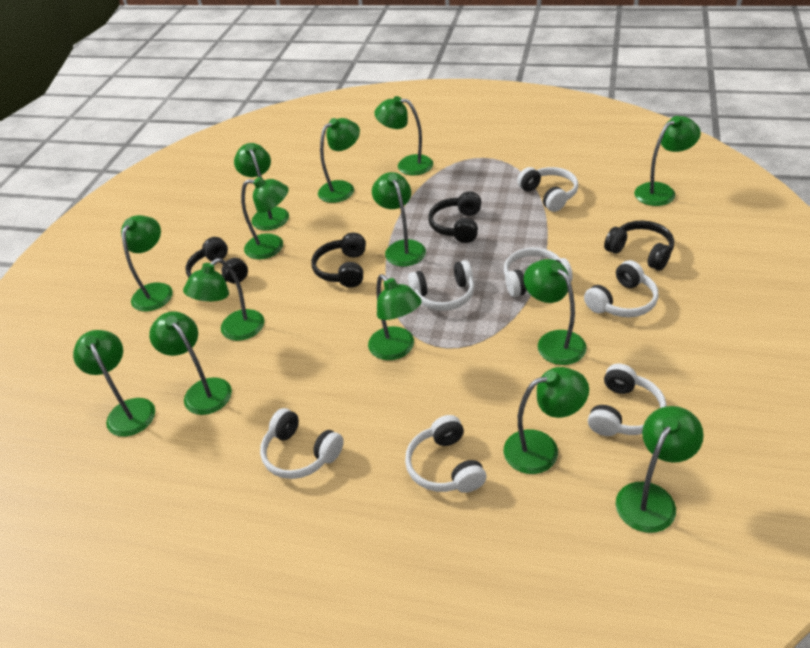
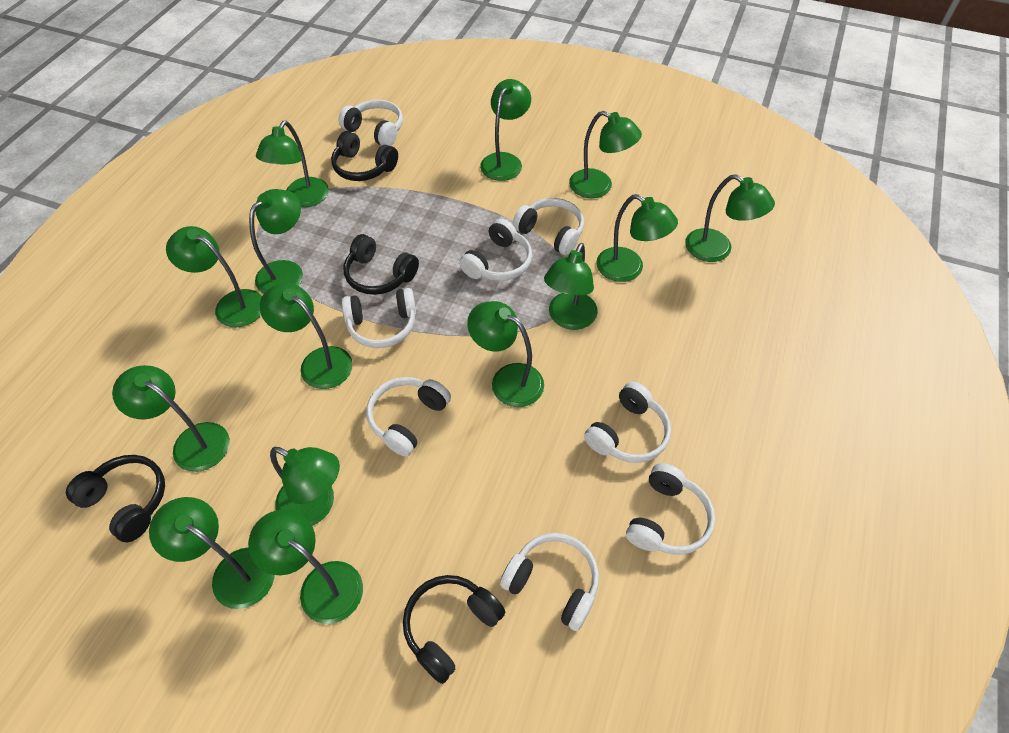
white headphones: 7 -> 8

